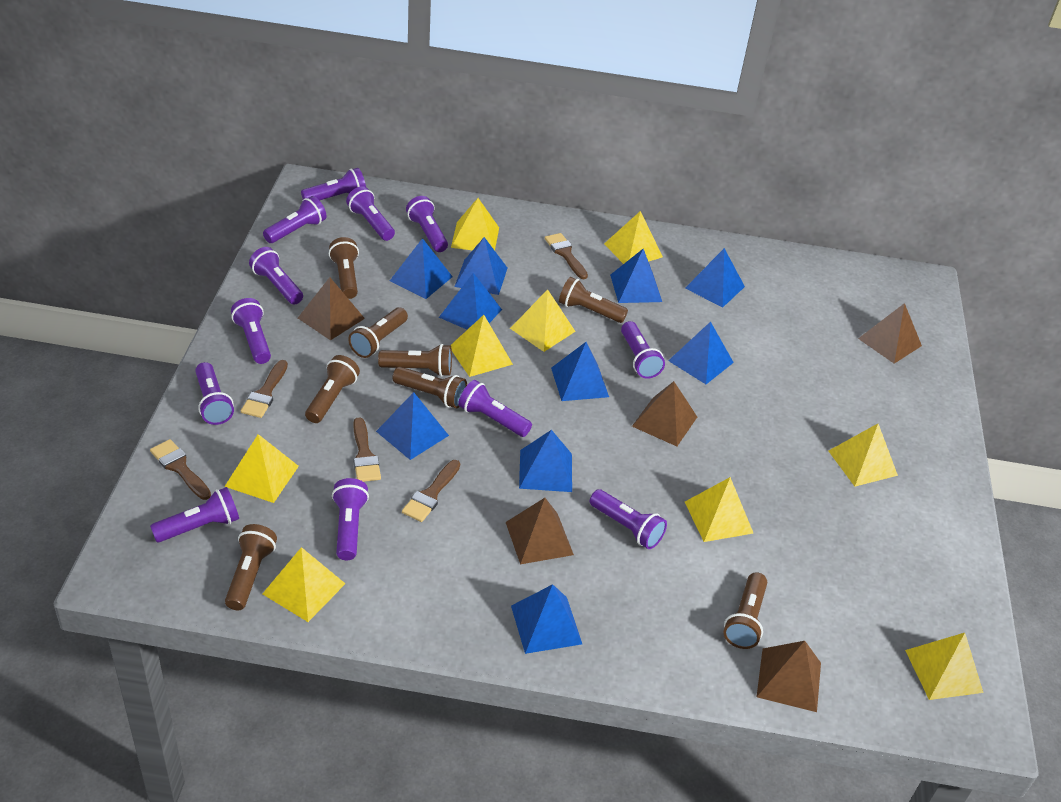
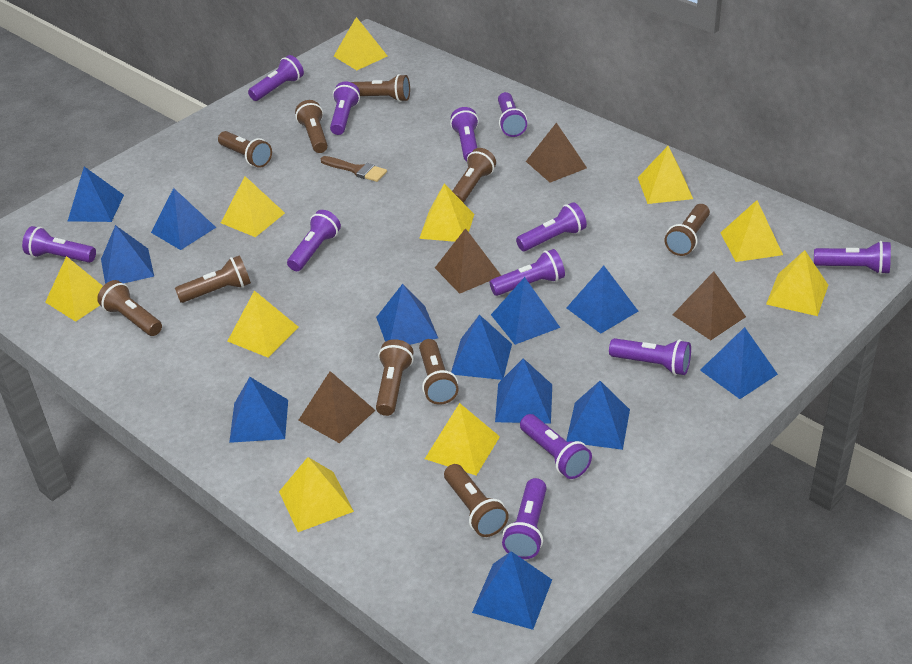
blue pyramid: 10 -> 12
brown brush: 5 -> 1
brown flashlight: 8 -> 10
brown pyramid: 5 -> 4
yellow pyramid: 9 -> 10

